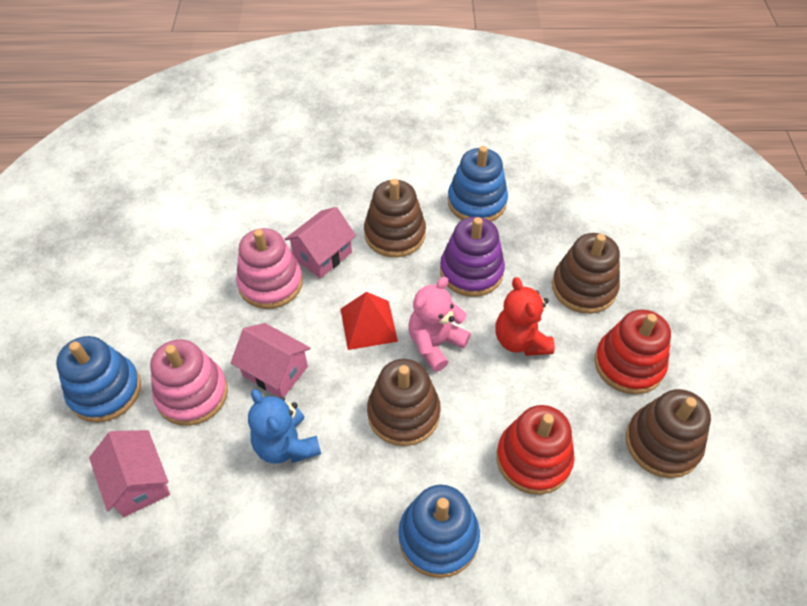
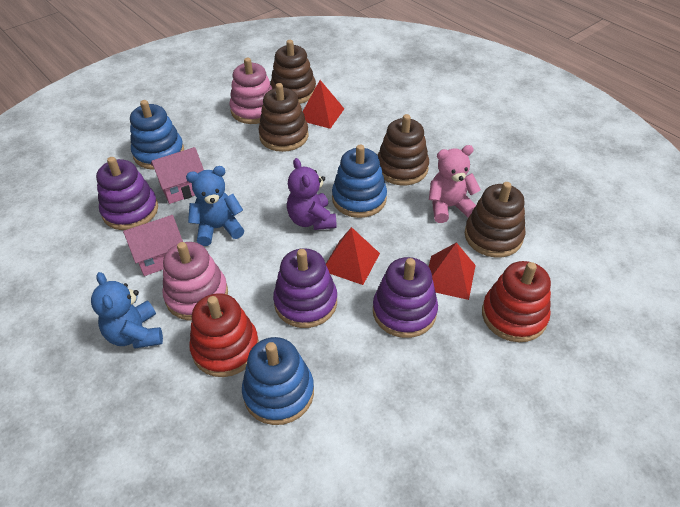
blue teddy bear: 1 -> 2
pink house: 3 -> 2
purple stacking toy: 1 -> 3
purple teddy bear: 0 -> 1
red pyramid: 1 -> 3
red teddy bear: 1 -> 0

